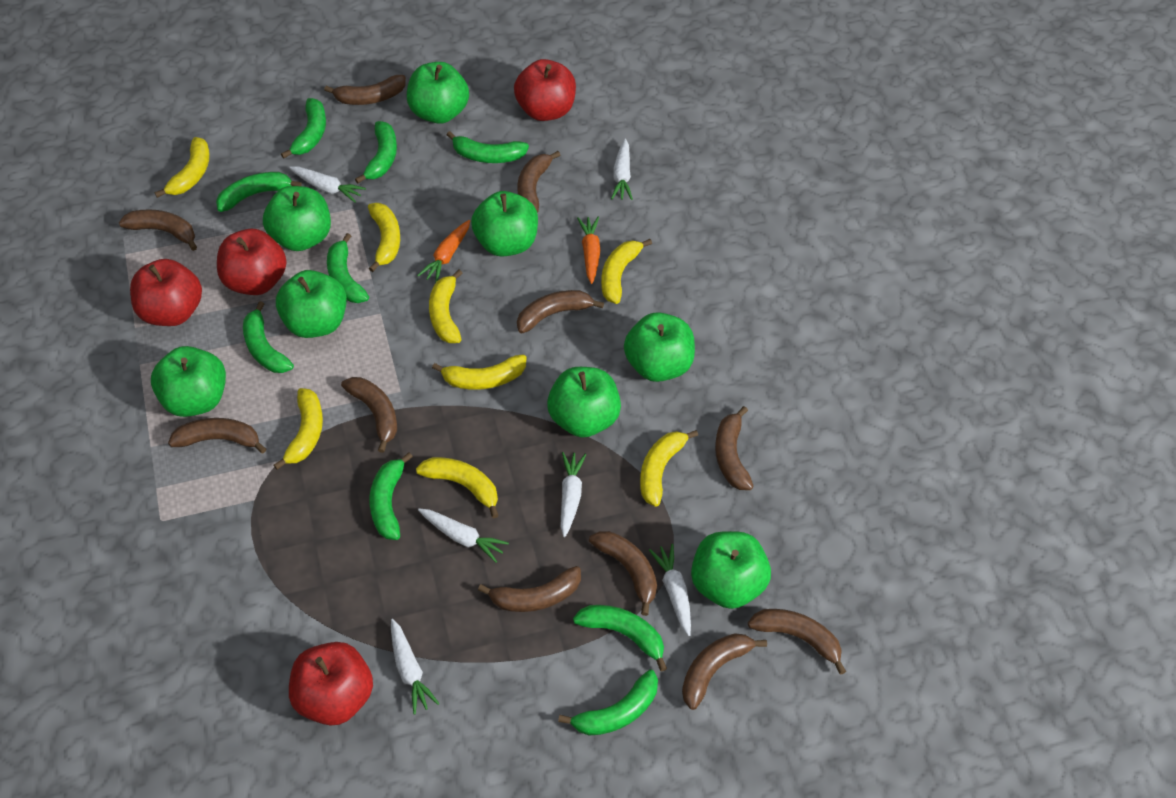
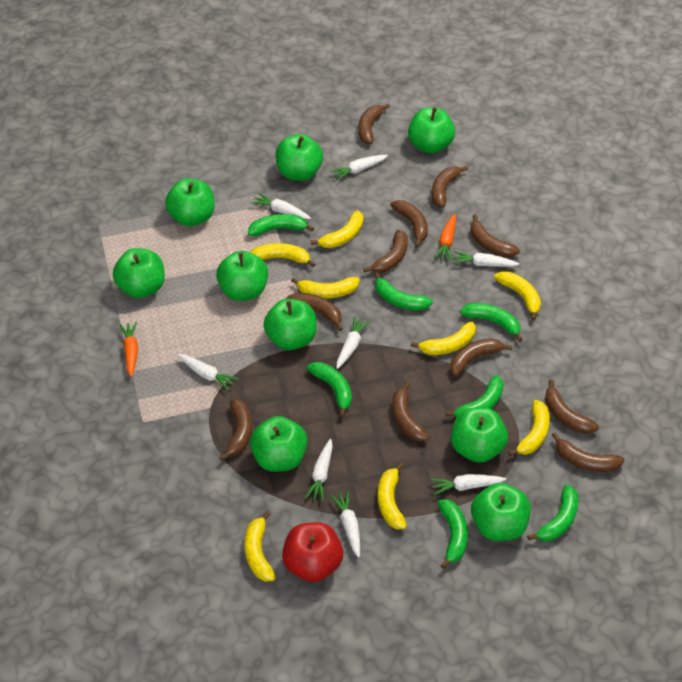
green apple: 8 -> 9
green banana: 9 -> 7
red apple: 4 -> 1
white carrot: 6 -> 8

